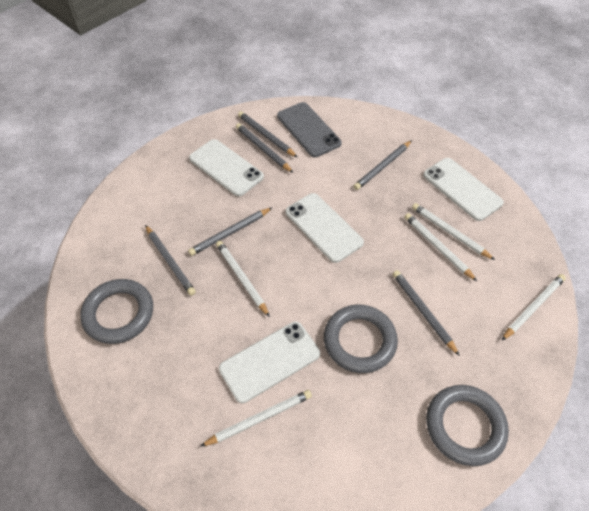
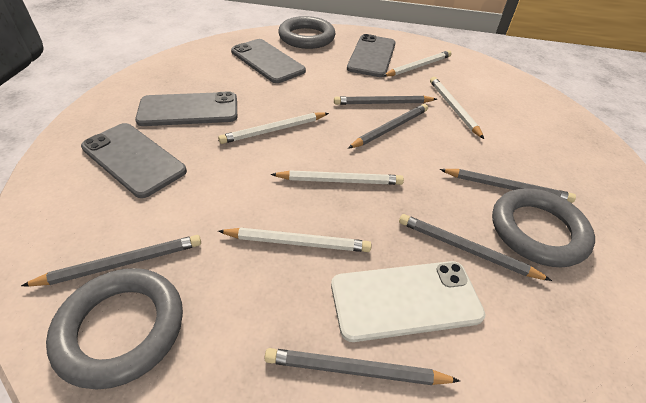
grey phone: 1 -> 4
white phone: 4 -> 1

